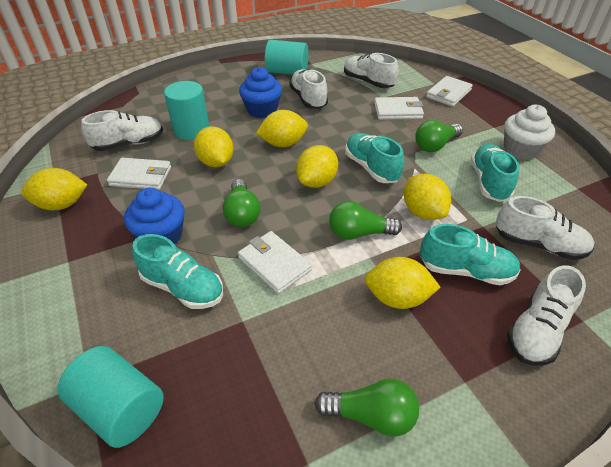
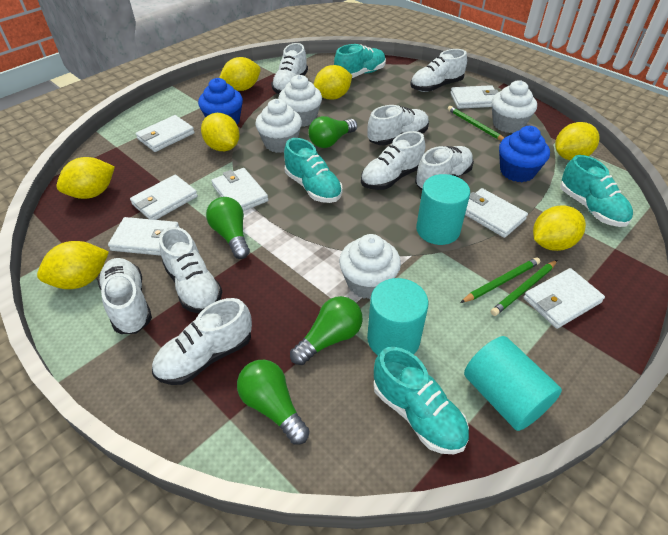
green pencil: 0 -> 3
white cupcake: 1 -> 4
white shoe: 5 -> 8
white wallet: 4 -> 7
yellow lemon: 6 -> 7

